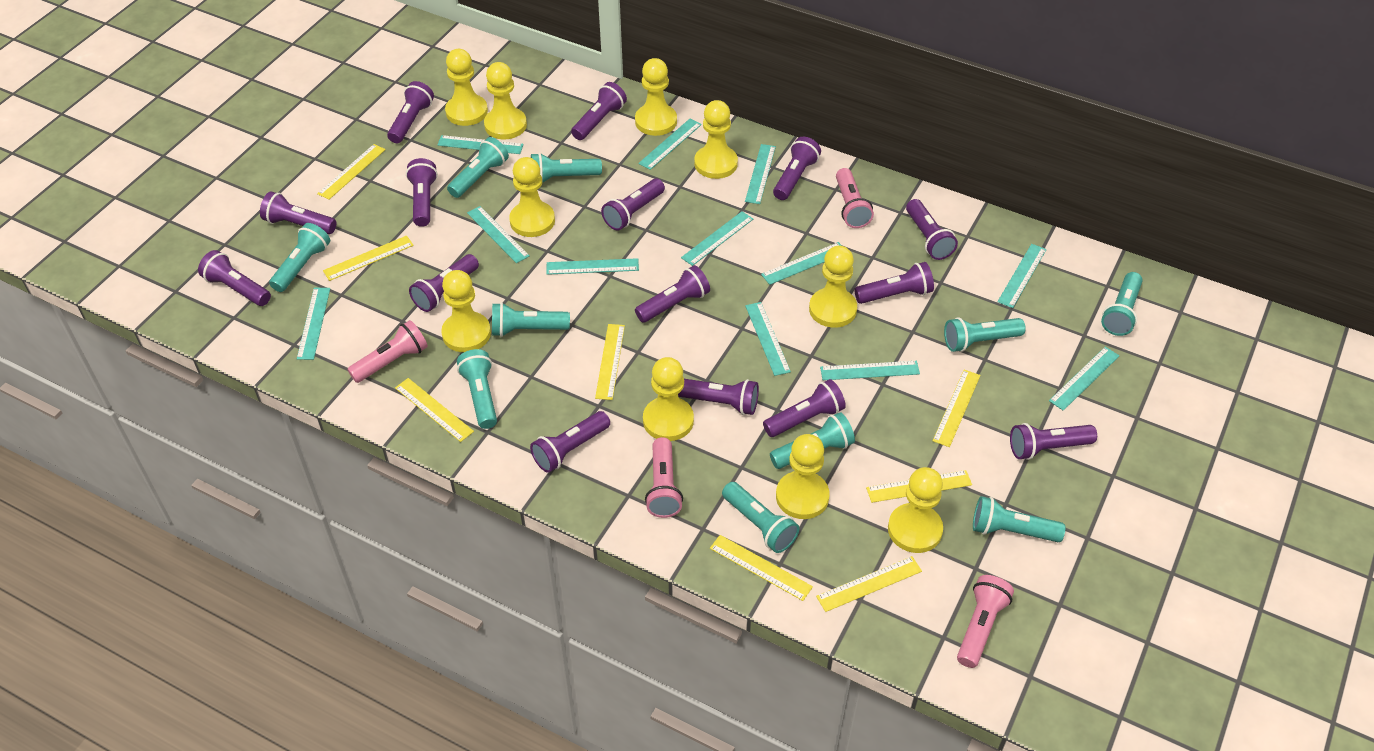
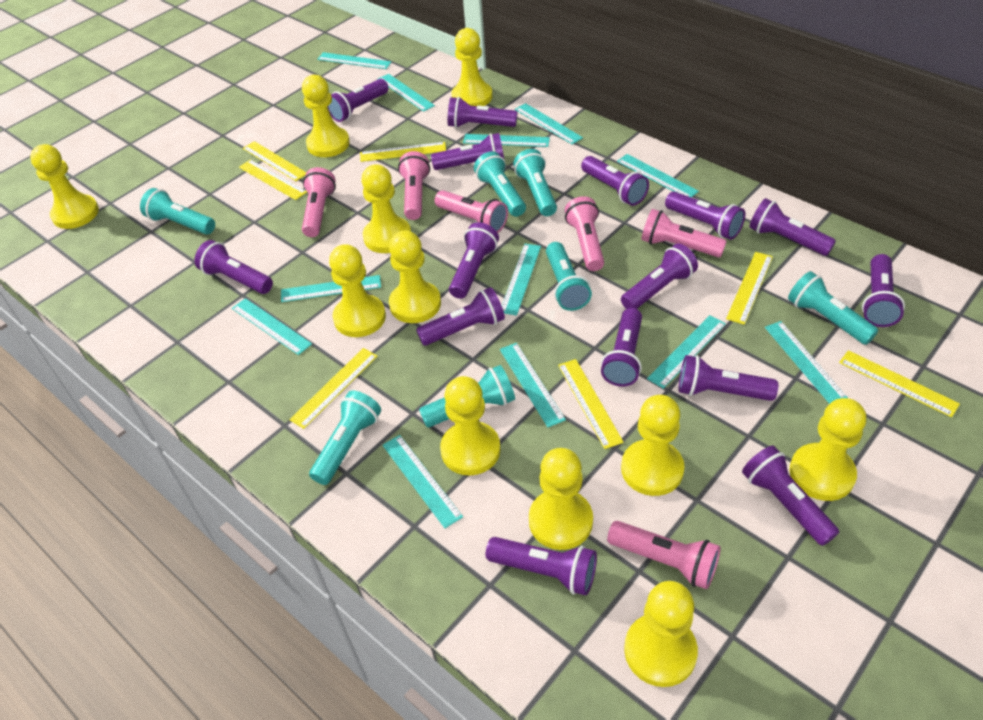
pink flashlight: 4 -> 6
turquoise flashlight: 10 -> 7
yellow pawn: 10 -> 11
yellow ruler: 8 -> 7

